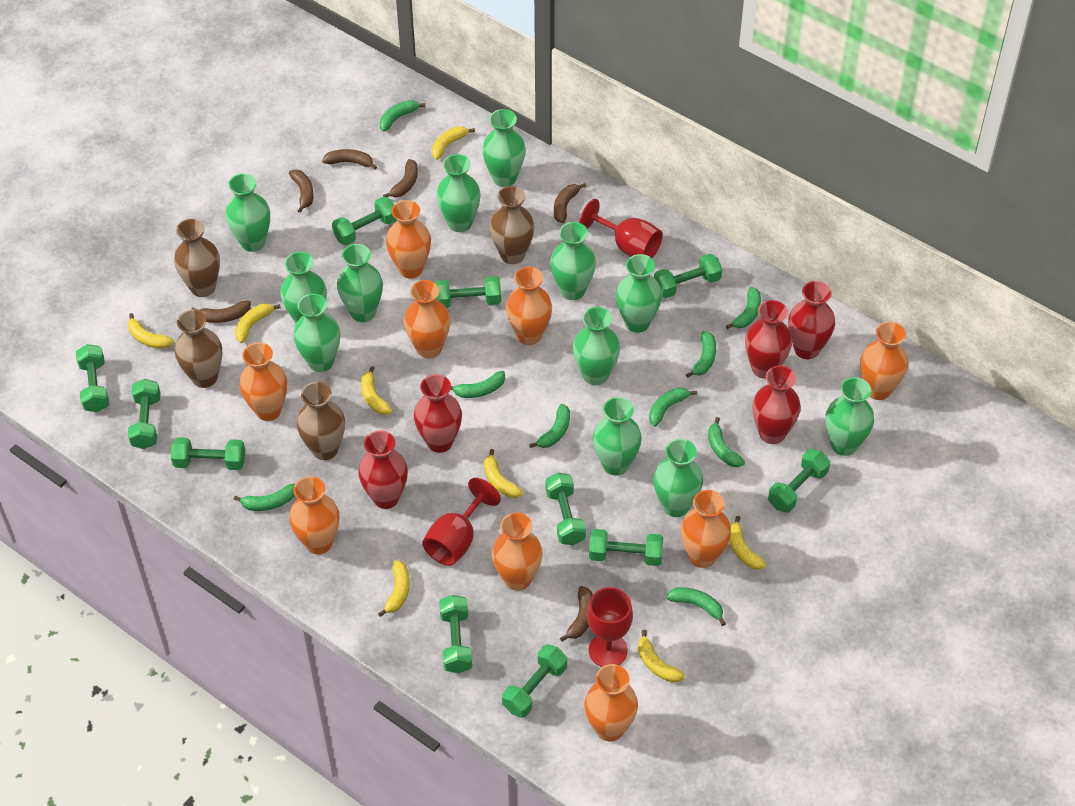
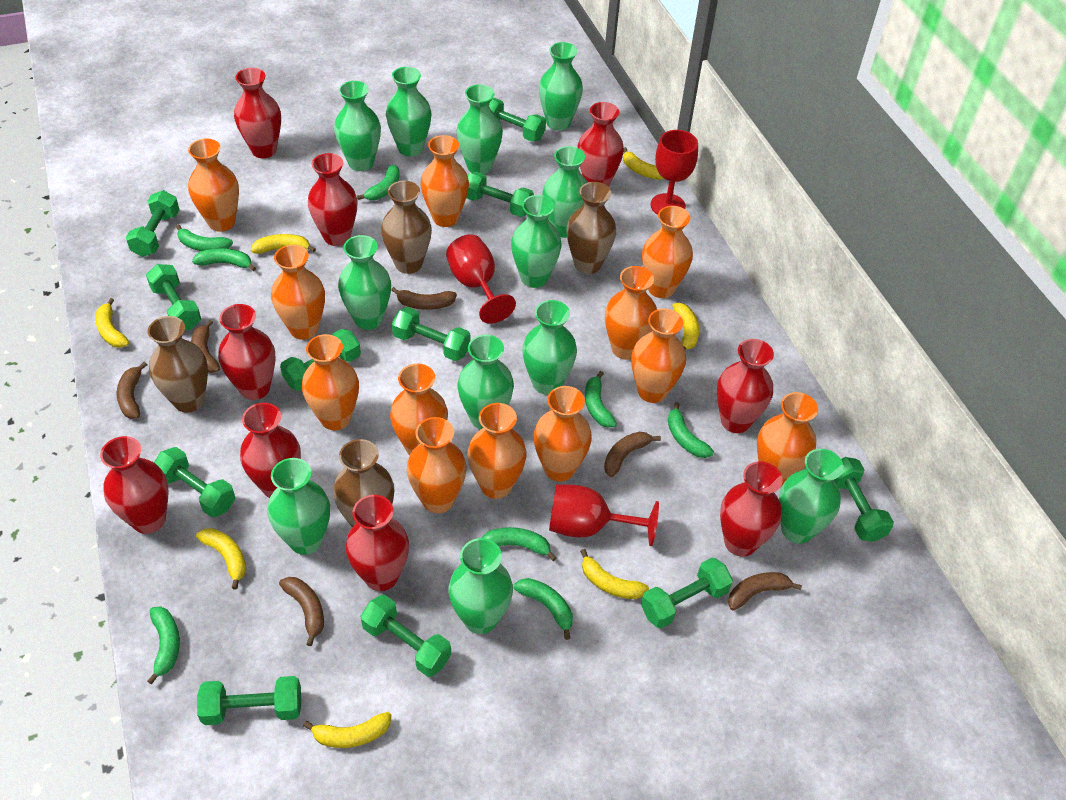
green banana: 9 -> 8
orange vase: 9 -> 12
red vase: 5 -> 9
yellow banana: 8 -> 7

